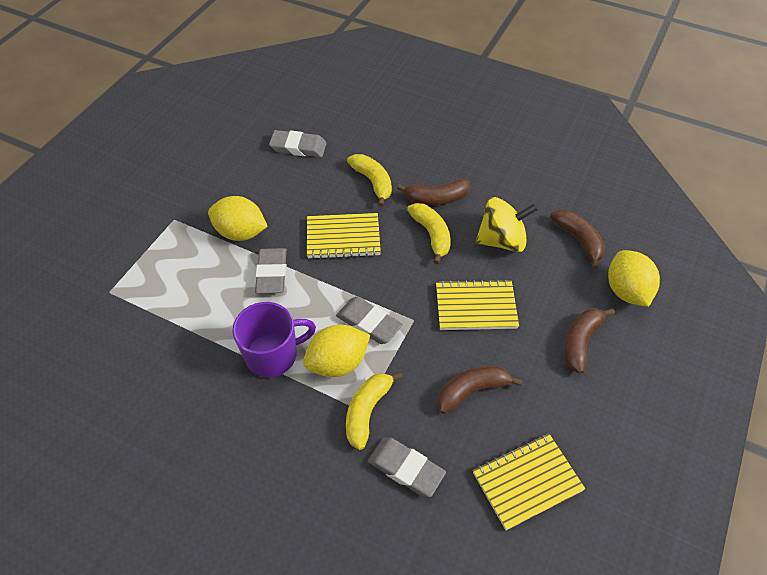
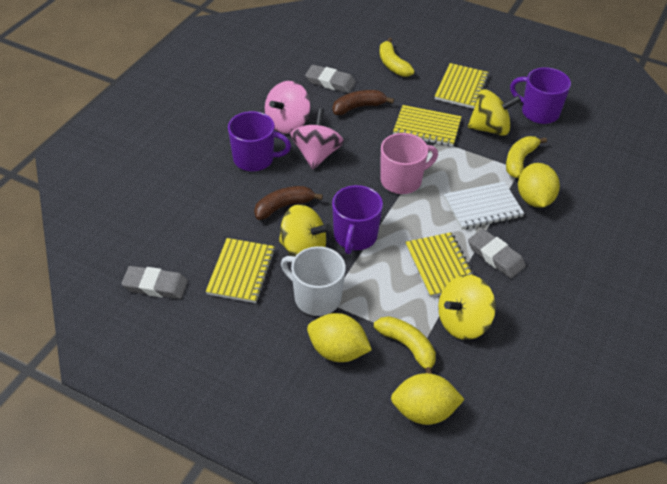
brown banana: 4 -> 2
grey eraser: 4 -> 3
pink mug: 0 -> 1
pink spinning top: 0 -> 2
purple mug: 1 -> 3
white mug: 0 -> 1
white notebook: 0 -> 1
yellow notebook: 3 -> 4
yellow spinning top: 1 -> 3

